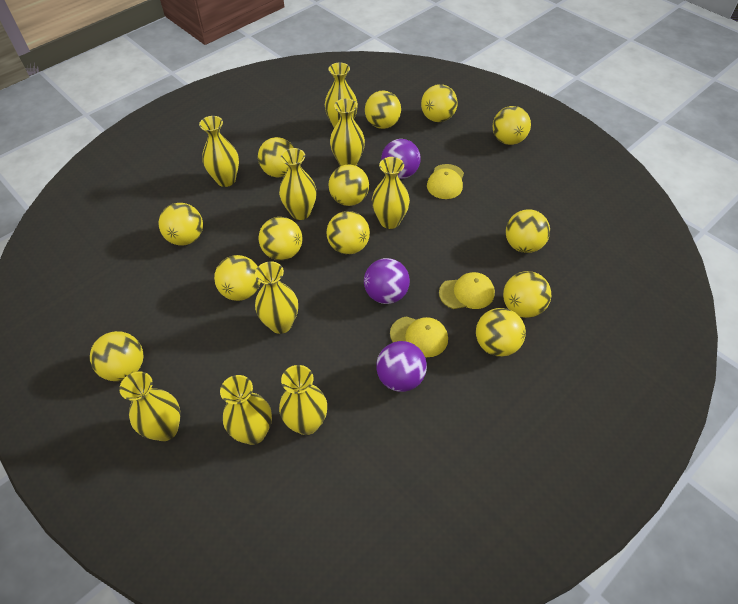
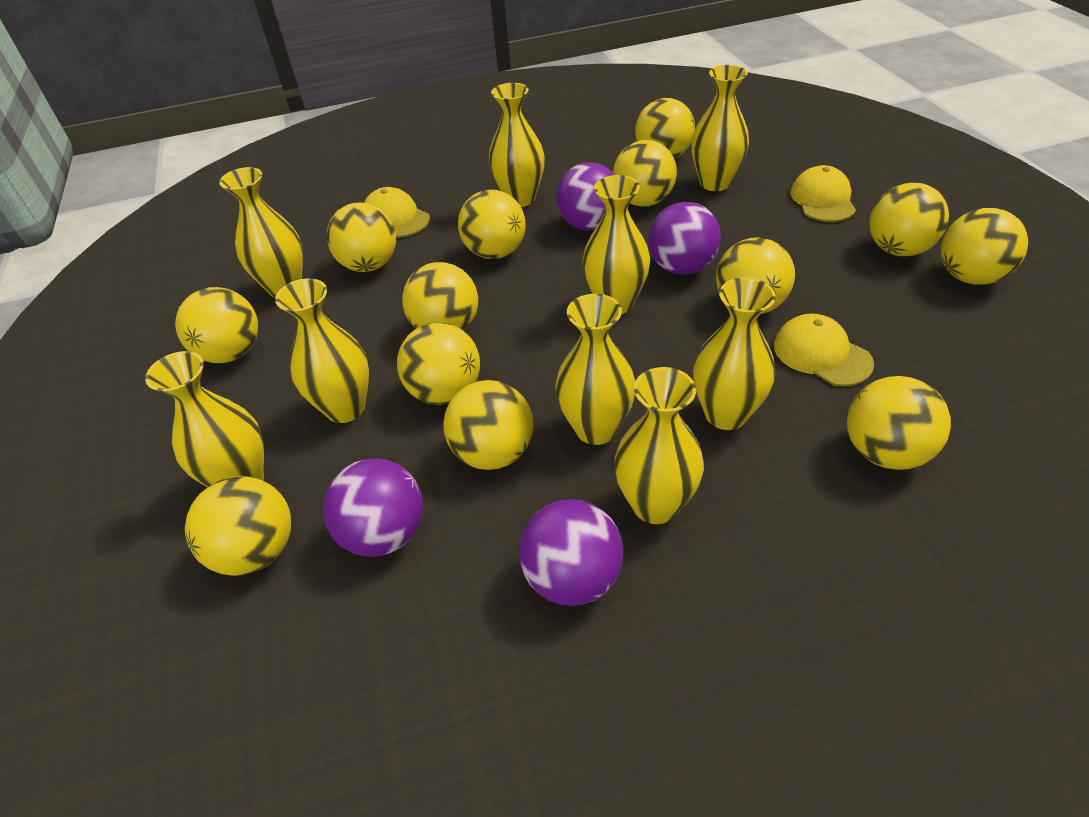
purple ball: 3 -> 4

